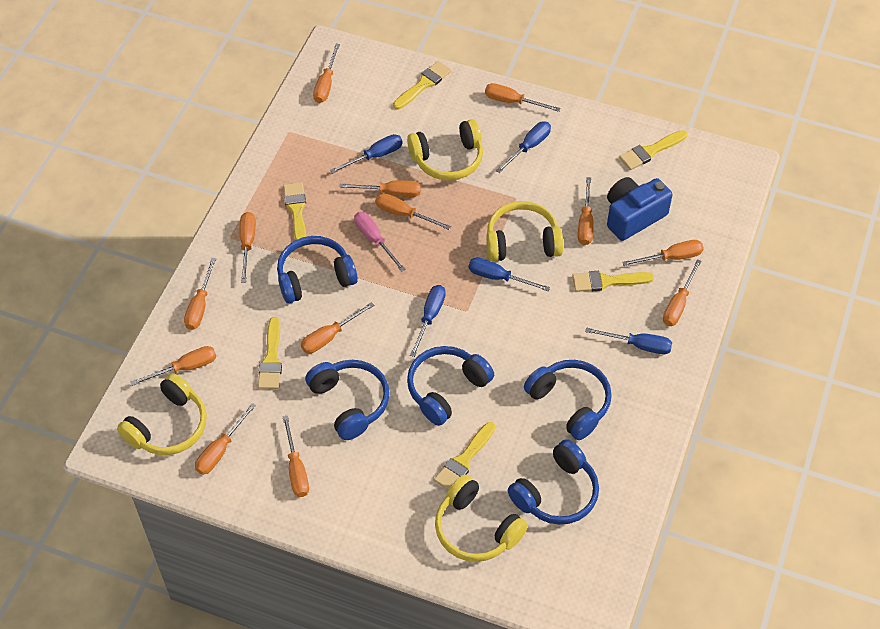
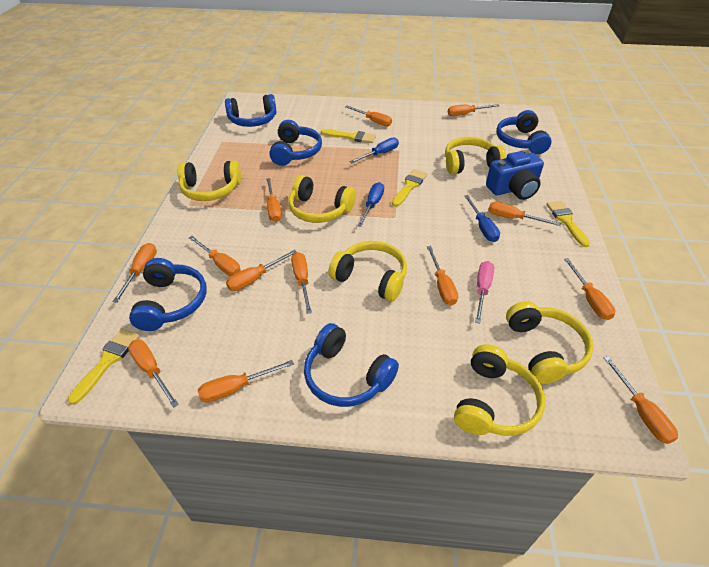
blue screwdriver: 5 -> 3
yellow brush: 6 -> 4
yellow headphones: 4 -> 6

